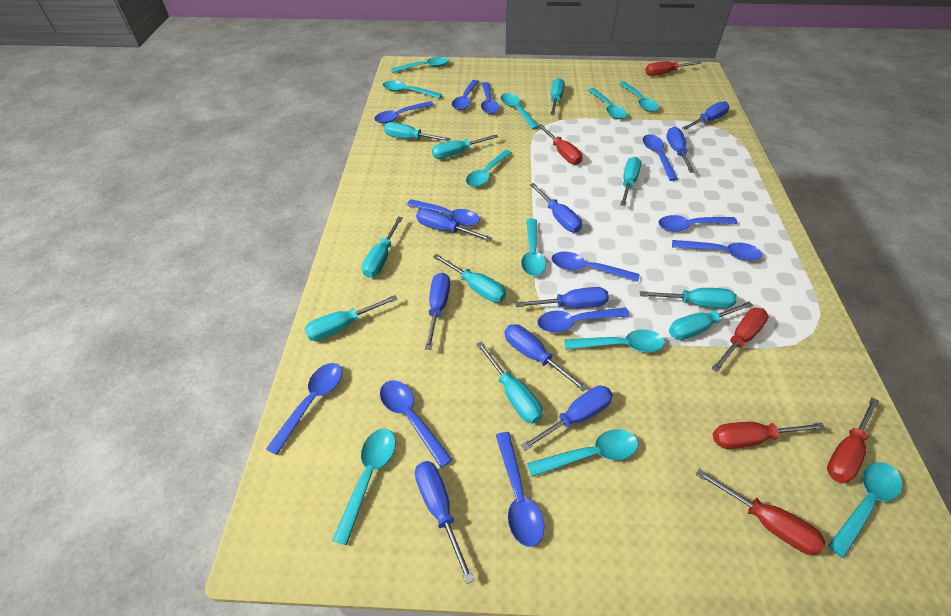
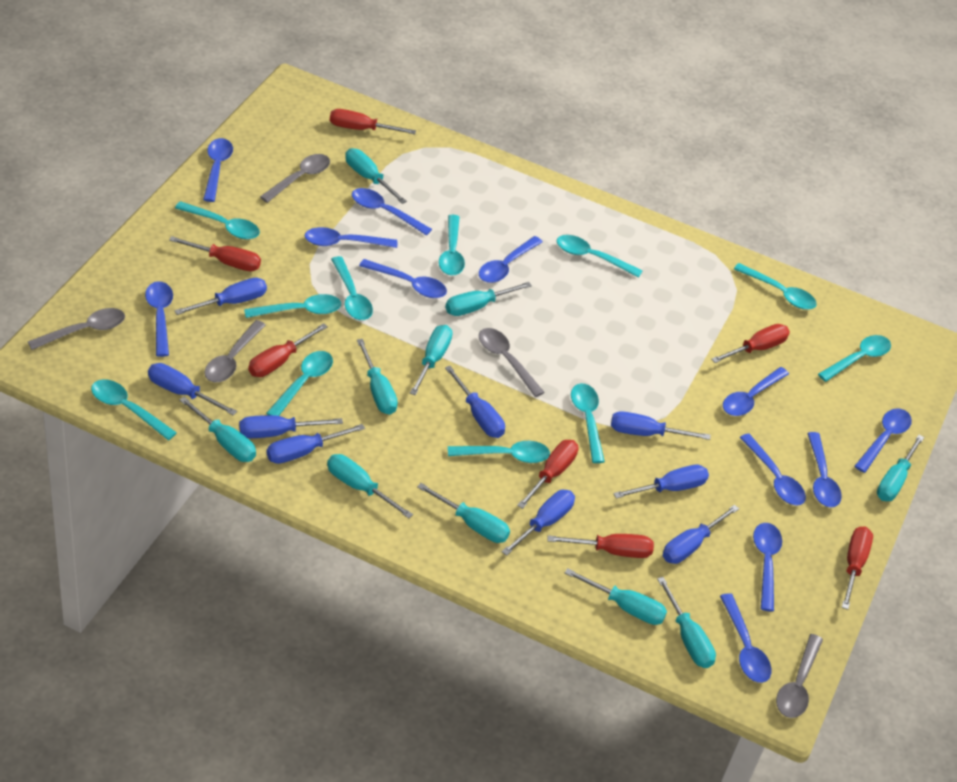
grey spoon: 0 -> 5
red screwdriver: 6 -> 7

